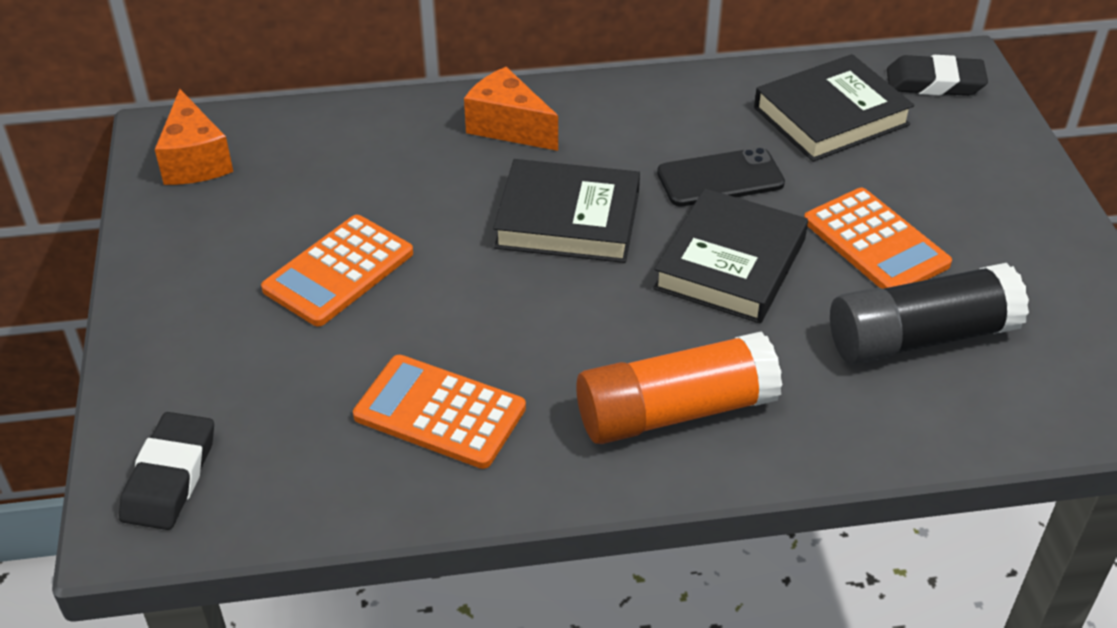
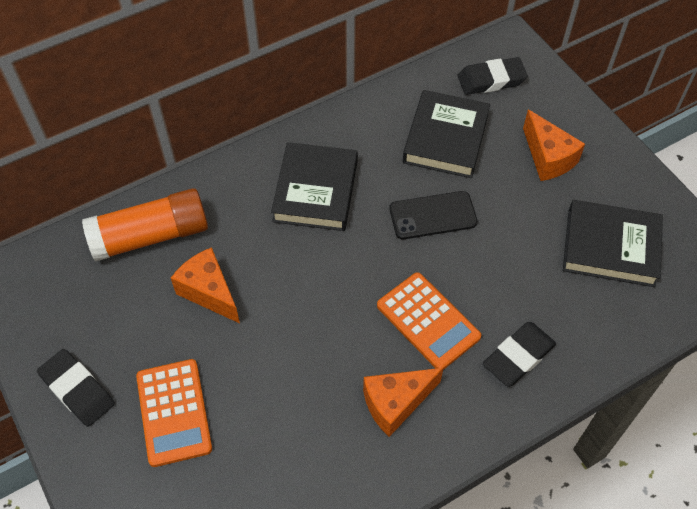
black eraser: 2 -> 3
black glue stick: 1 -> 0
orange calculator: 3 -> 2
orange cheese: 2 -> 3

